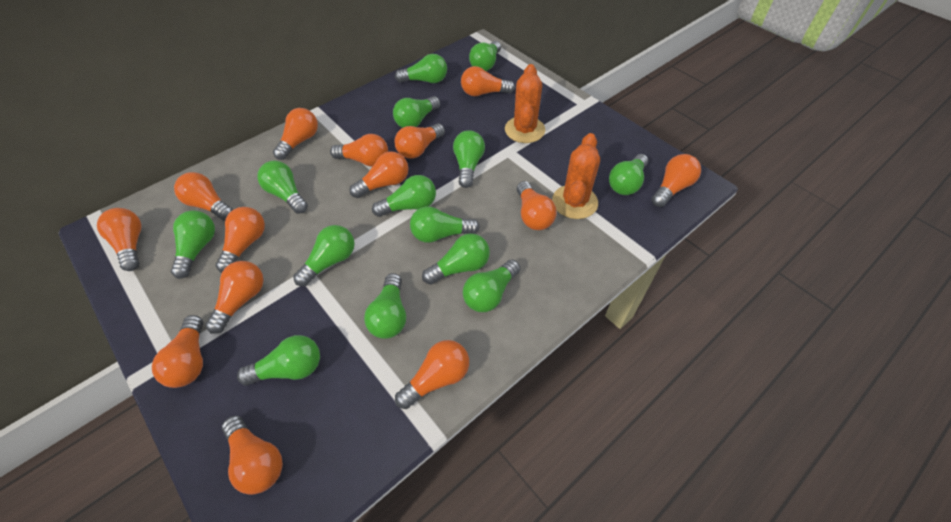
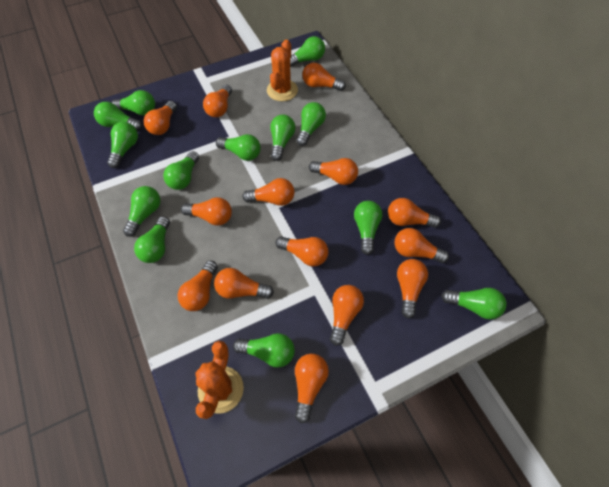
green light bulb: 14 -> 13

